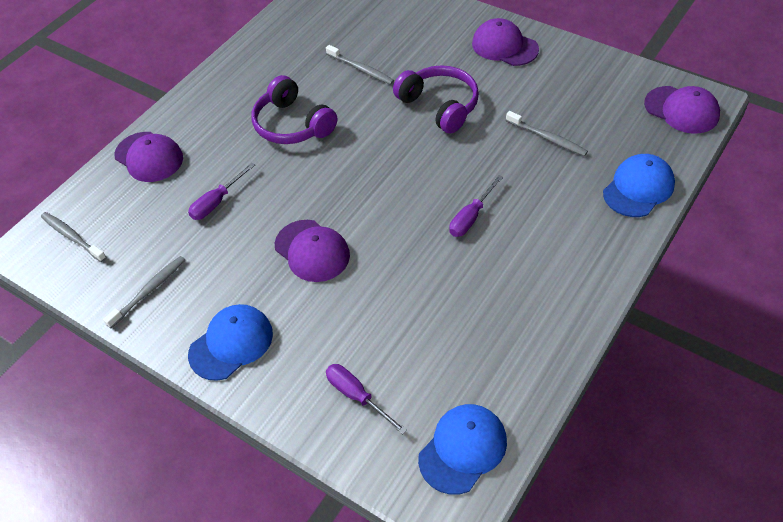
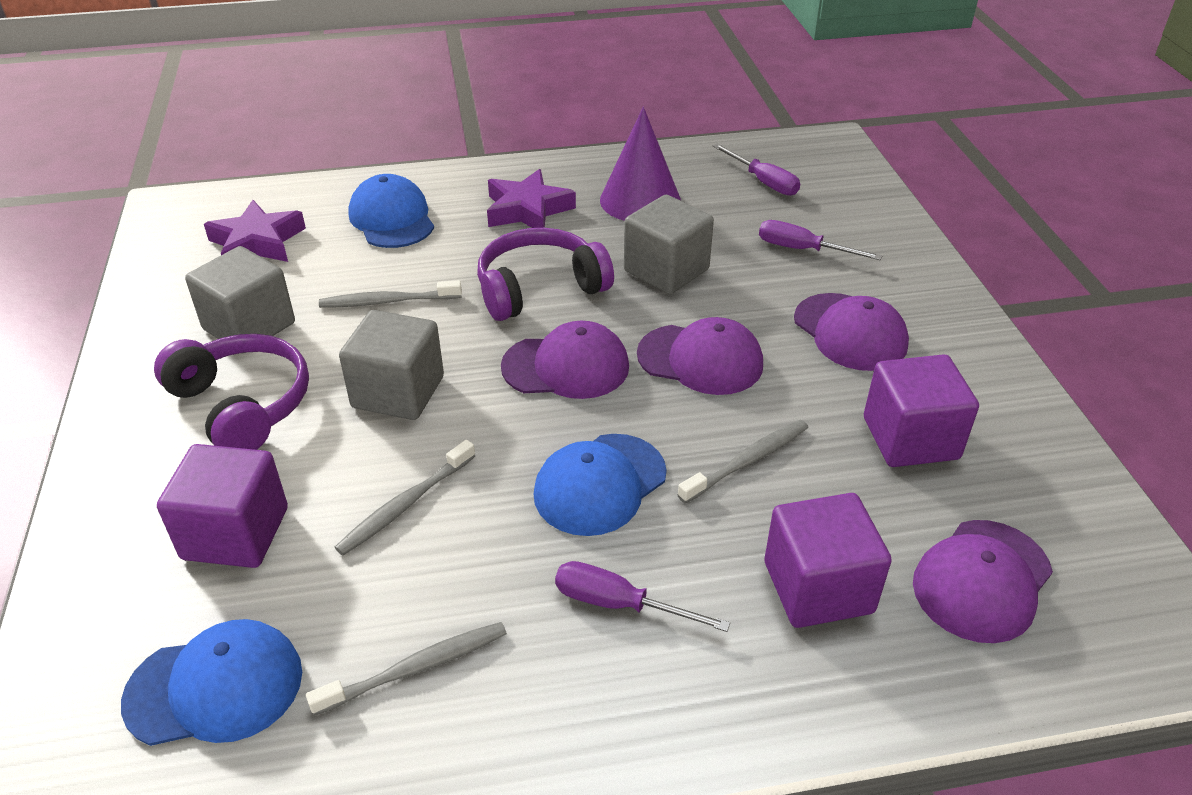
grey cube: 0 -> 3
purple cone: 0 -> 1
purple cube: 0 -> 3
purple star: 0 -> 2

